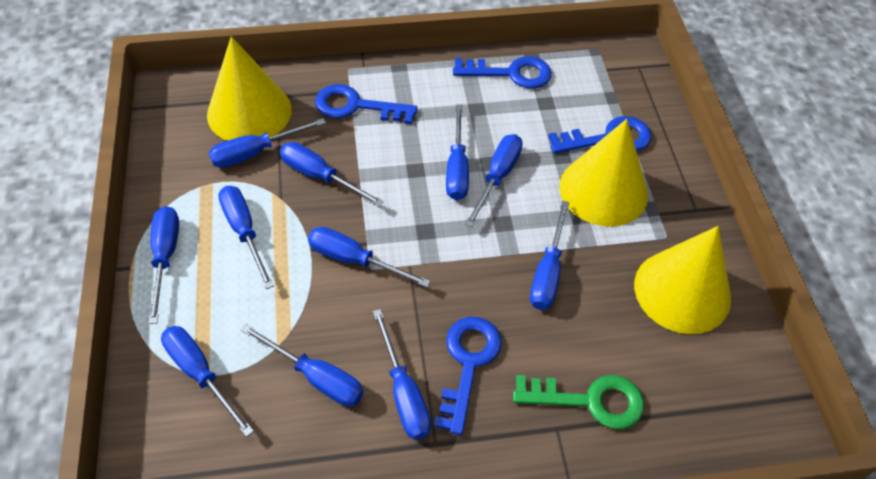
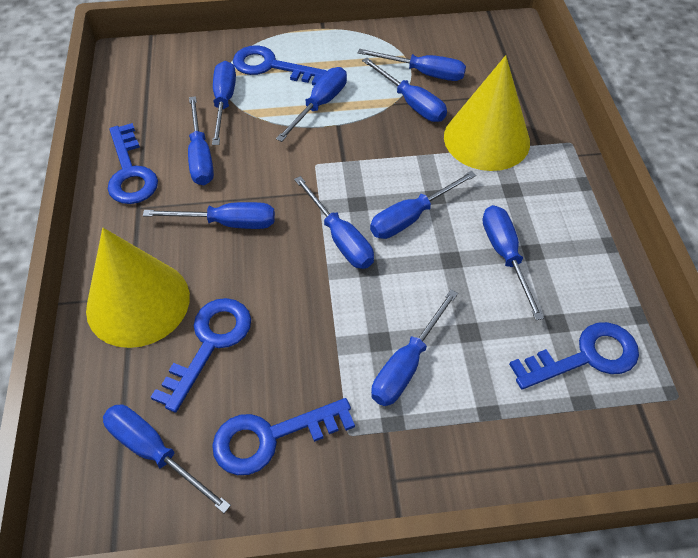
blue key: 4 -> 5
green key: 1 -> 0
yellow cone: 3 -> 2

